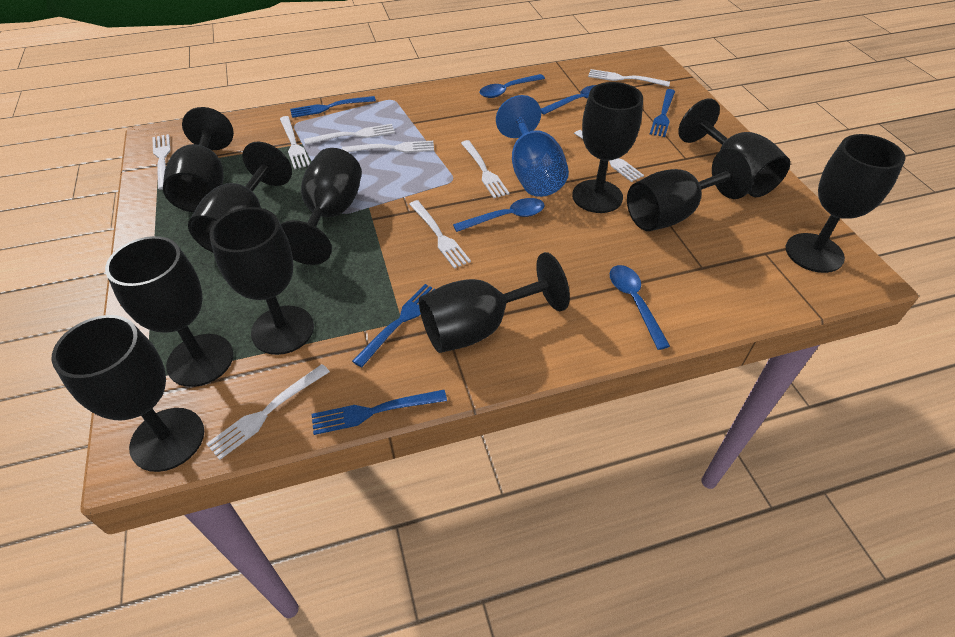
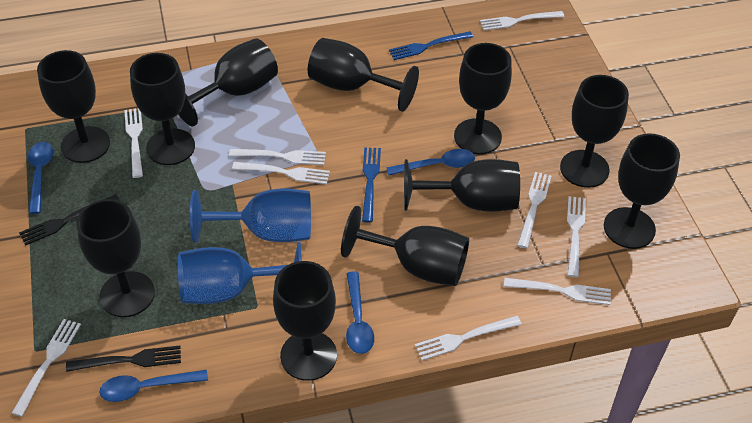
black fork: 0 -> 2
blue fork: 4 -> 2
blue goblet: 1 -> 2

